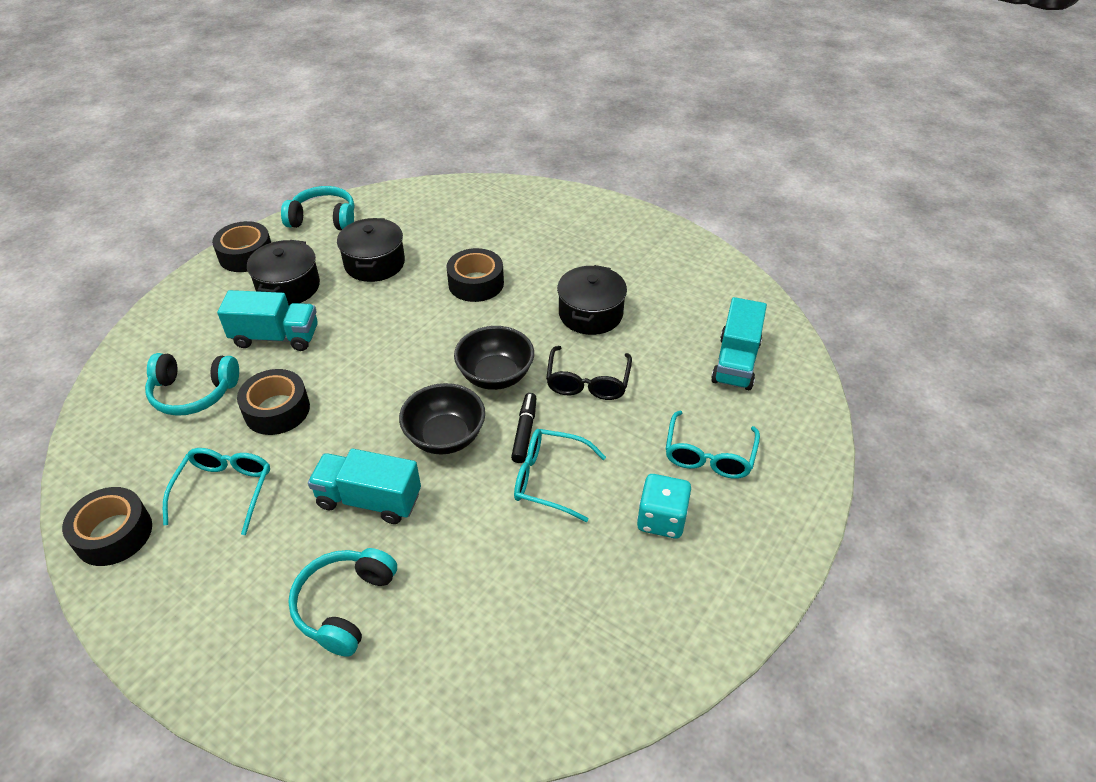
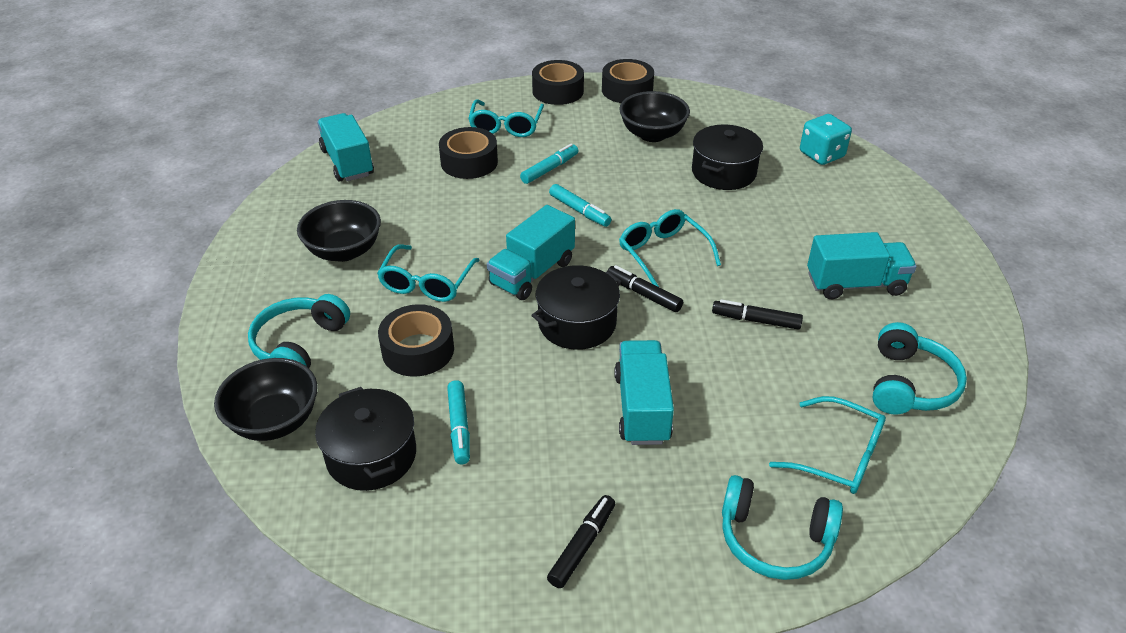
black bowl: 2 -> 3
black glasses: 1 -> 0
black marker: 1 -> 3
turquoise glasses: 3 -> 4
turquoise marker: 0 -> 3
turquoise truck: 3 -> 4

